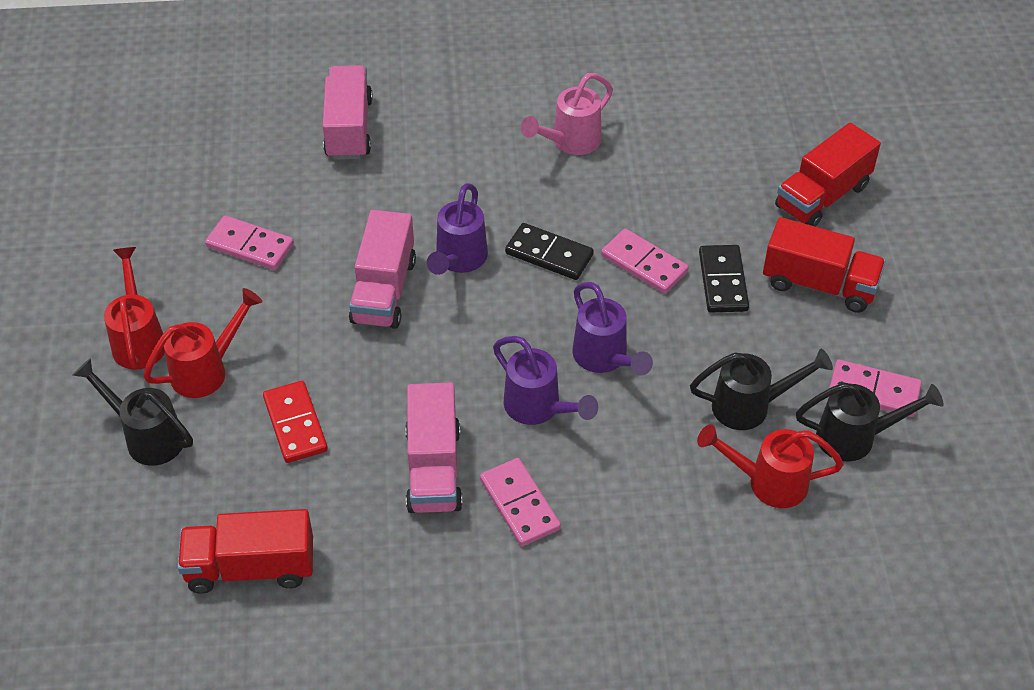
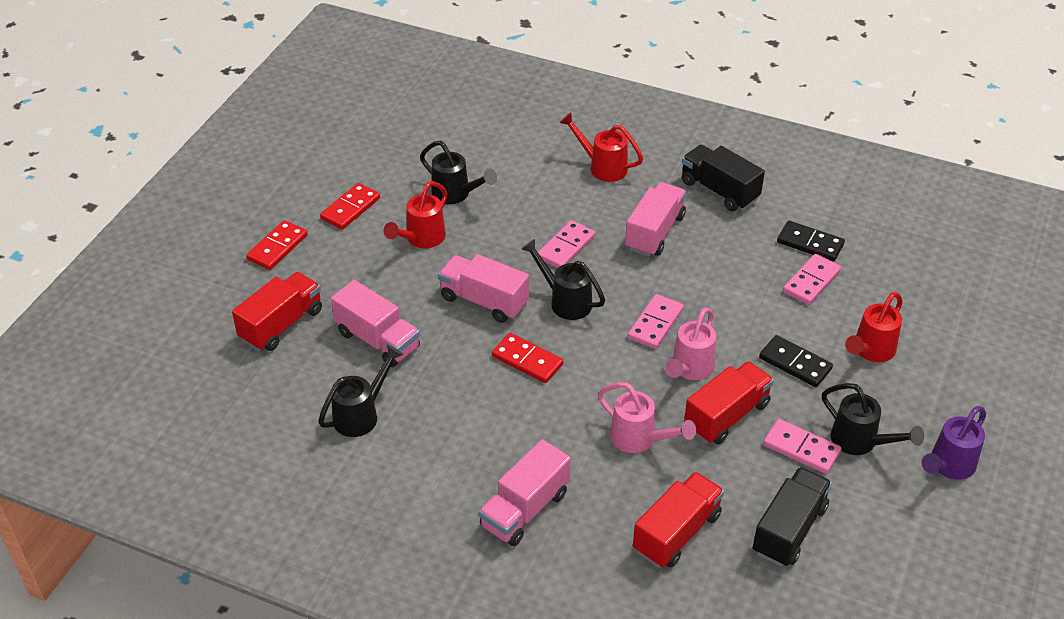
black truck: 0 -> 2
black watering can: 3 -> 4
pink truck: 3 -> 4
pink watering can: 1 -> 2
purple watering can: 3 -> 1
red domino: 1 -> 3

